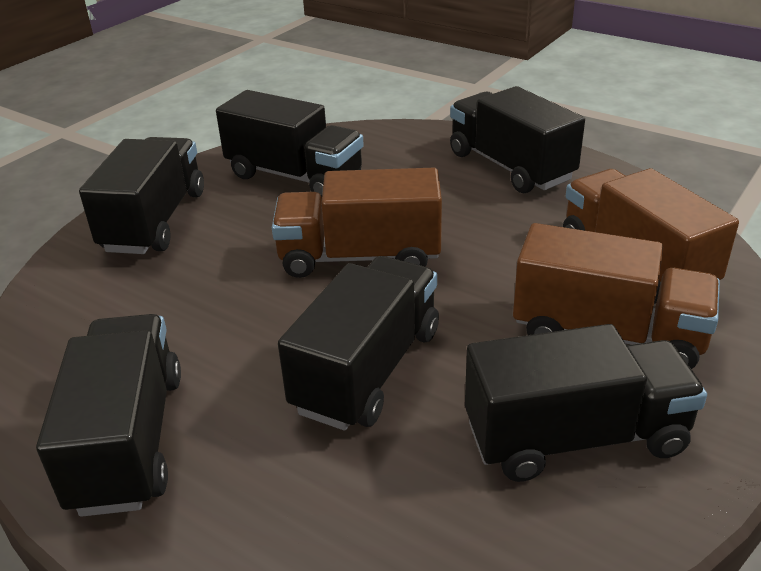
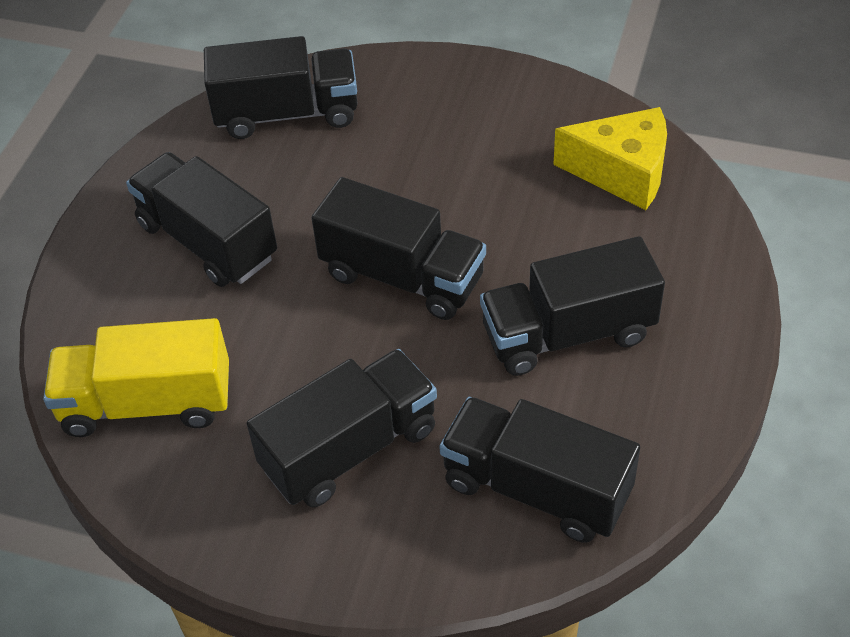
brown truck: 3 -> 0
yellow cheese: 0 -> 1
yellow truck: 0 -> 1

